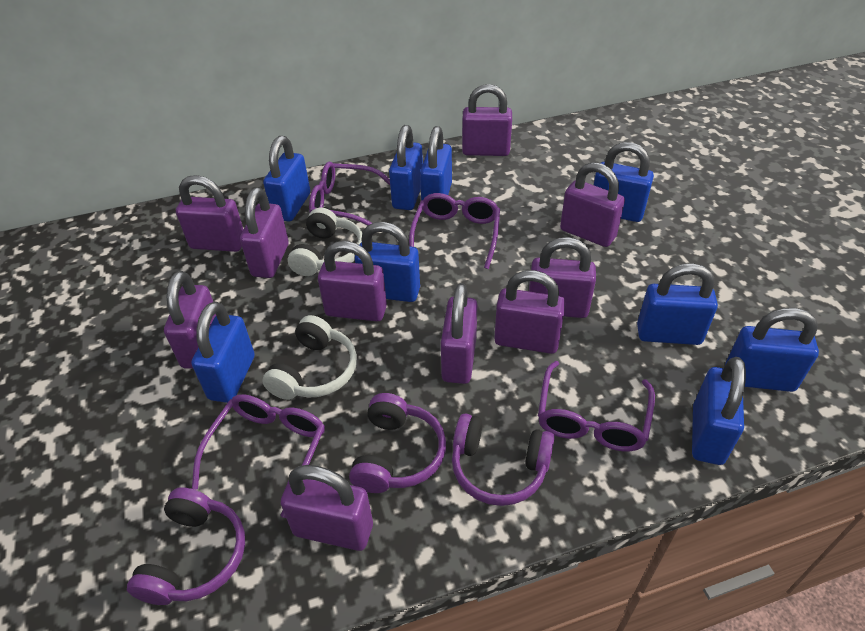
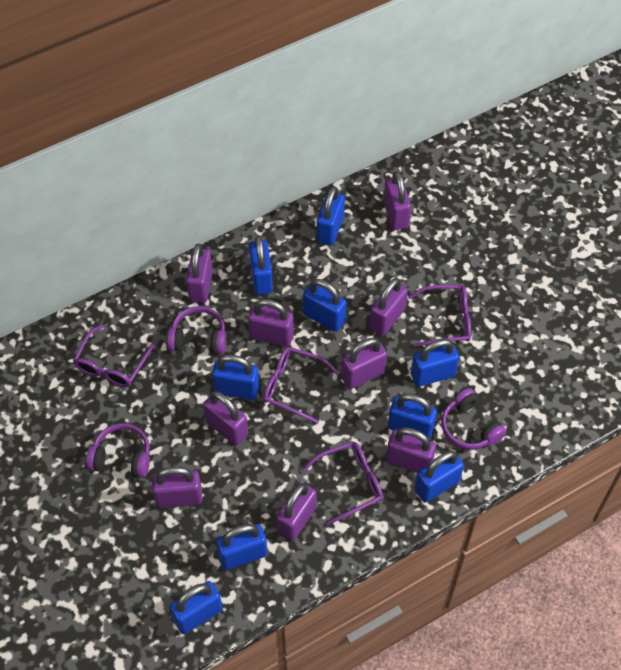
purple padlock: 10 -> 9
white headphones: 2 -> 0

